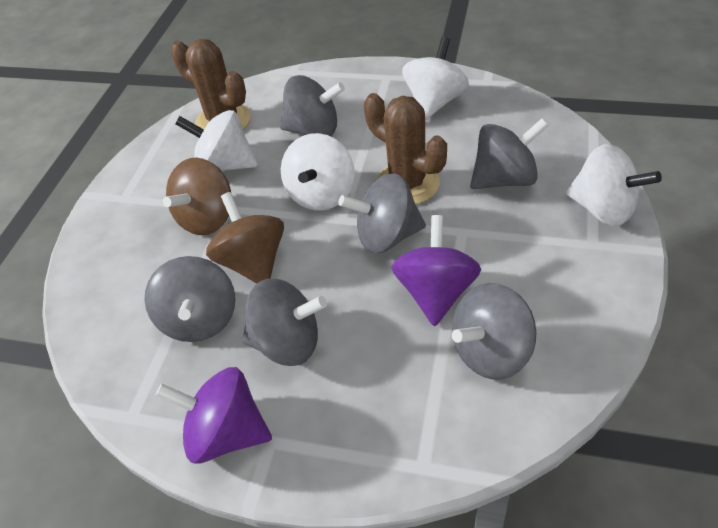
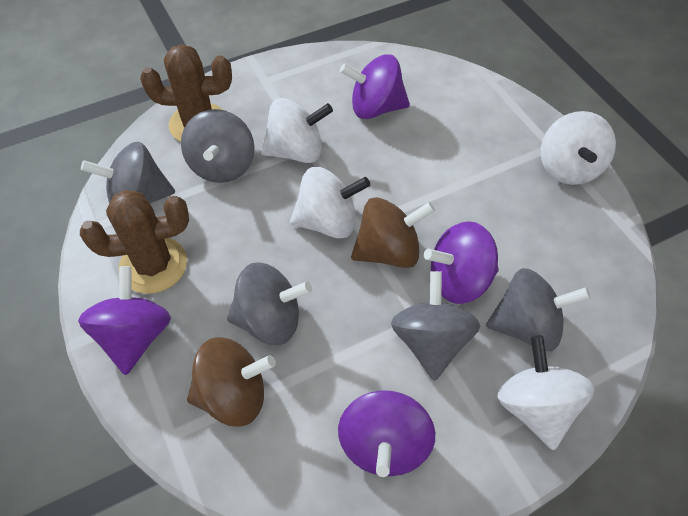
grey spinning top: 6 -> 5
purple spinning top: 2 -> 4

